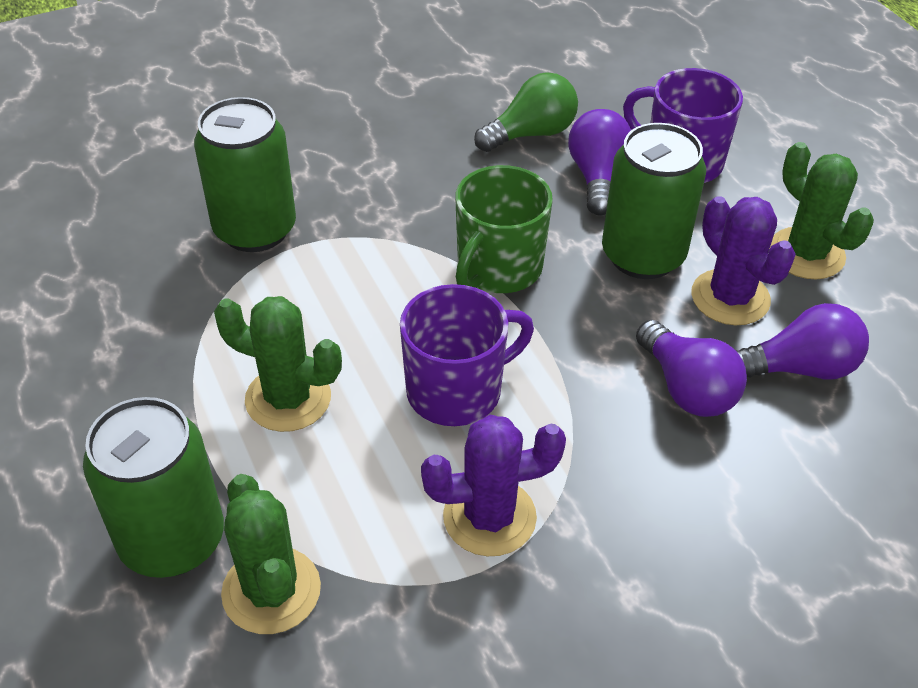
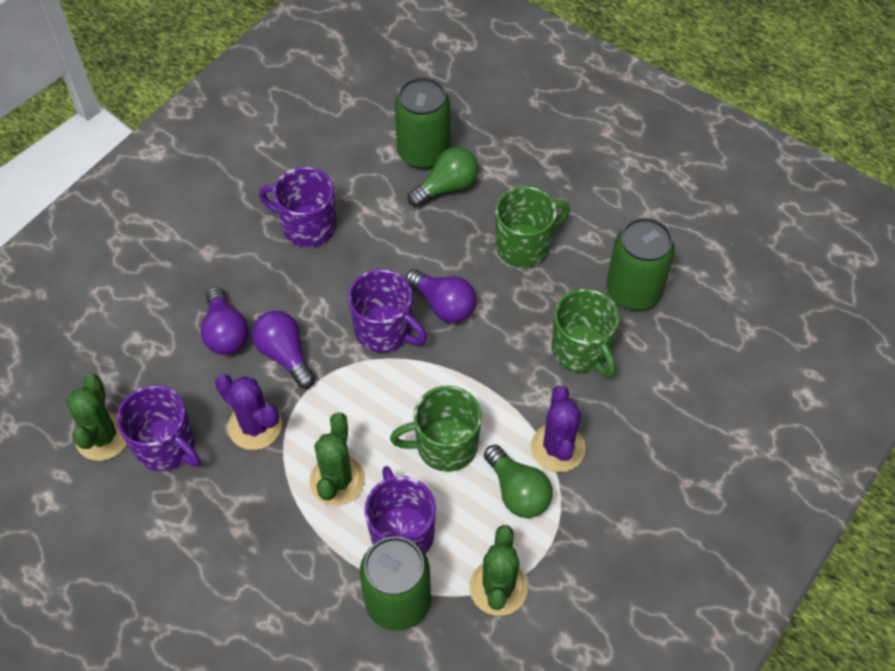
green light bulb: 1 -> 2
green mug: 1 -> 3
purple mug: 2 -> 4

